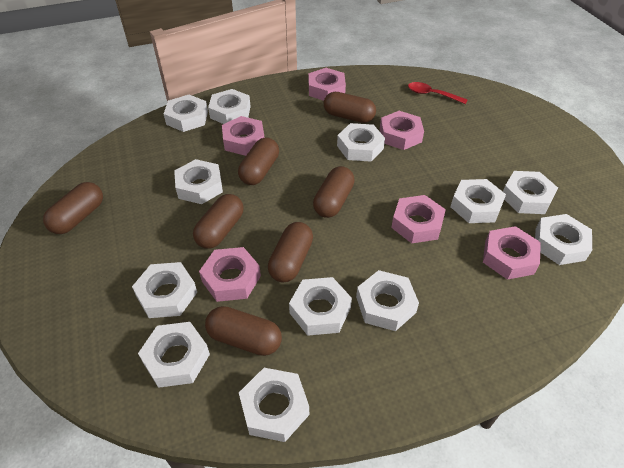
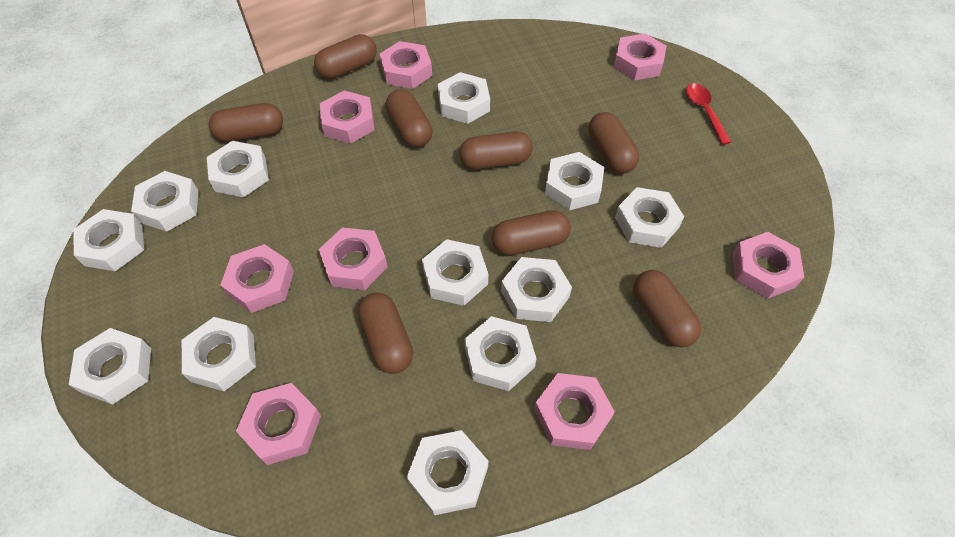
brown capsule: 7 -> 8
pink nut: 6 -> 8

